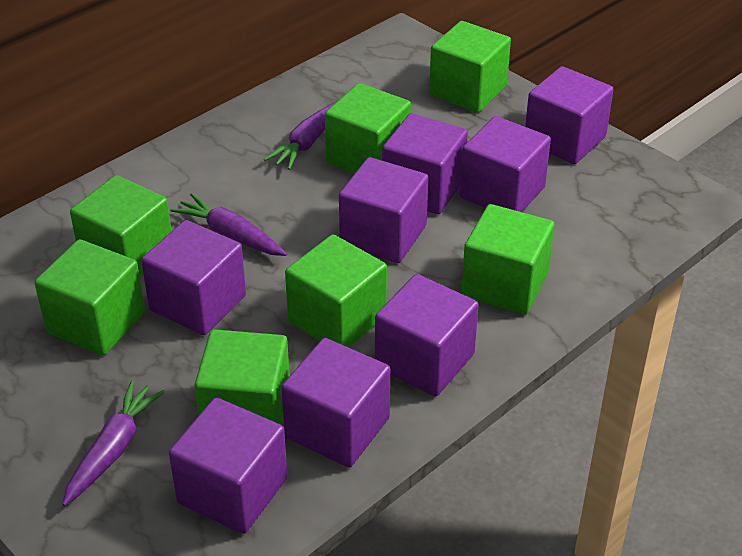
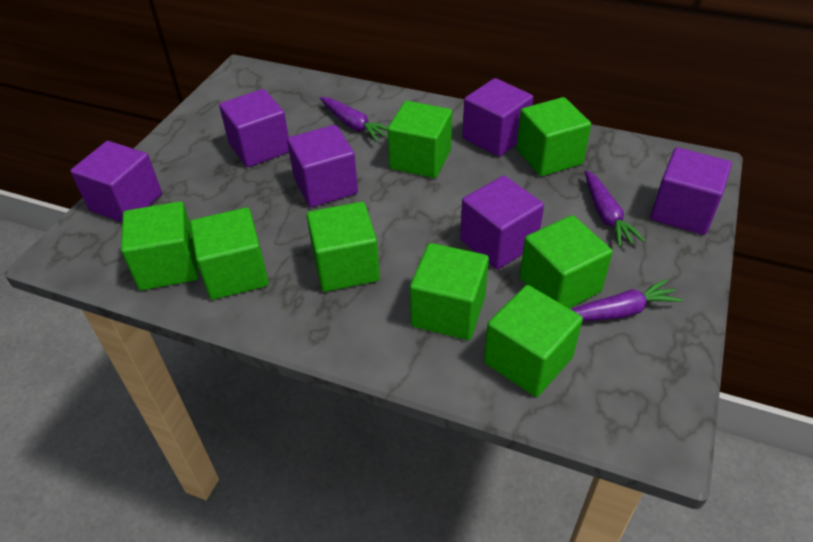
green cube: 7 -> 8
purple cube: 8 -> 6

